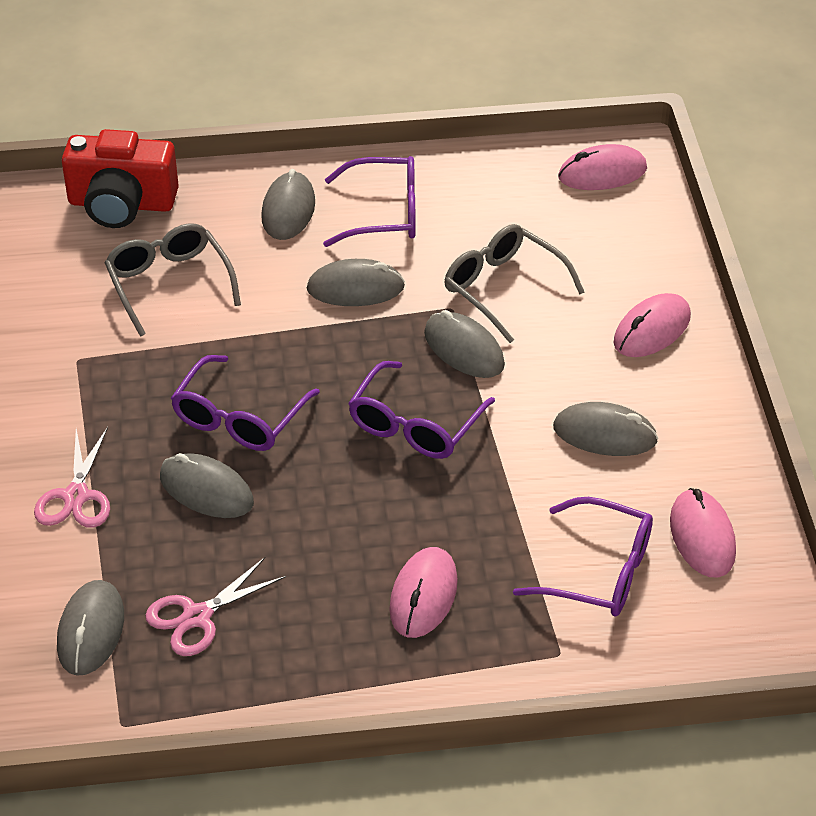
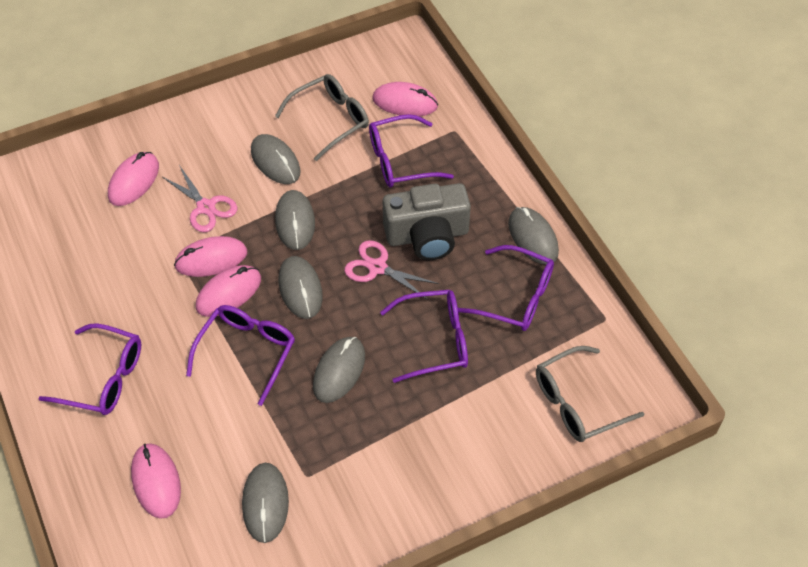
grey camera: 0 -> 1
pink mouse: 4 -> 5
purple glasses: 4 -> 5
red camera: 1 -> 0

